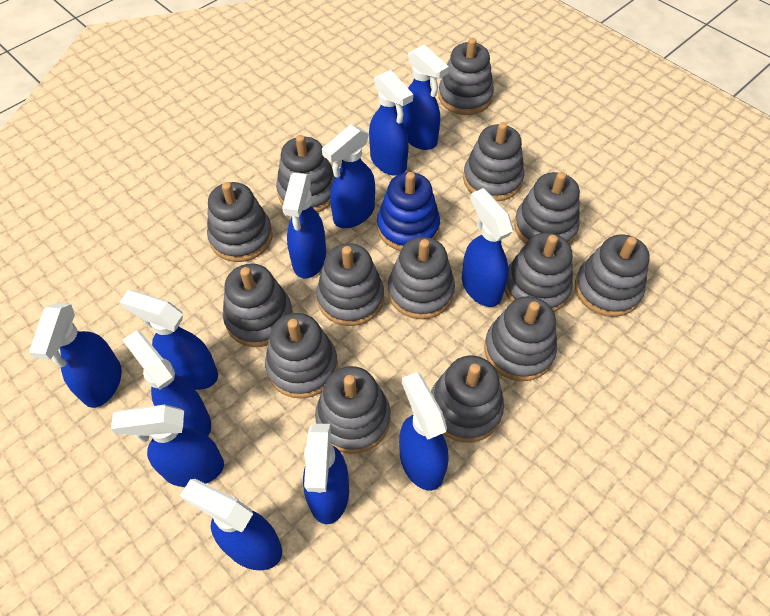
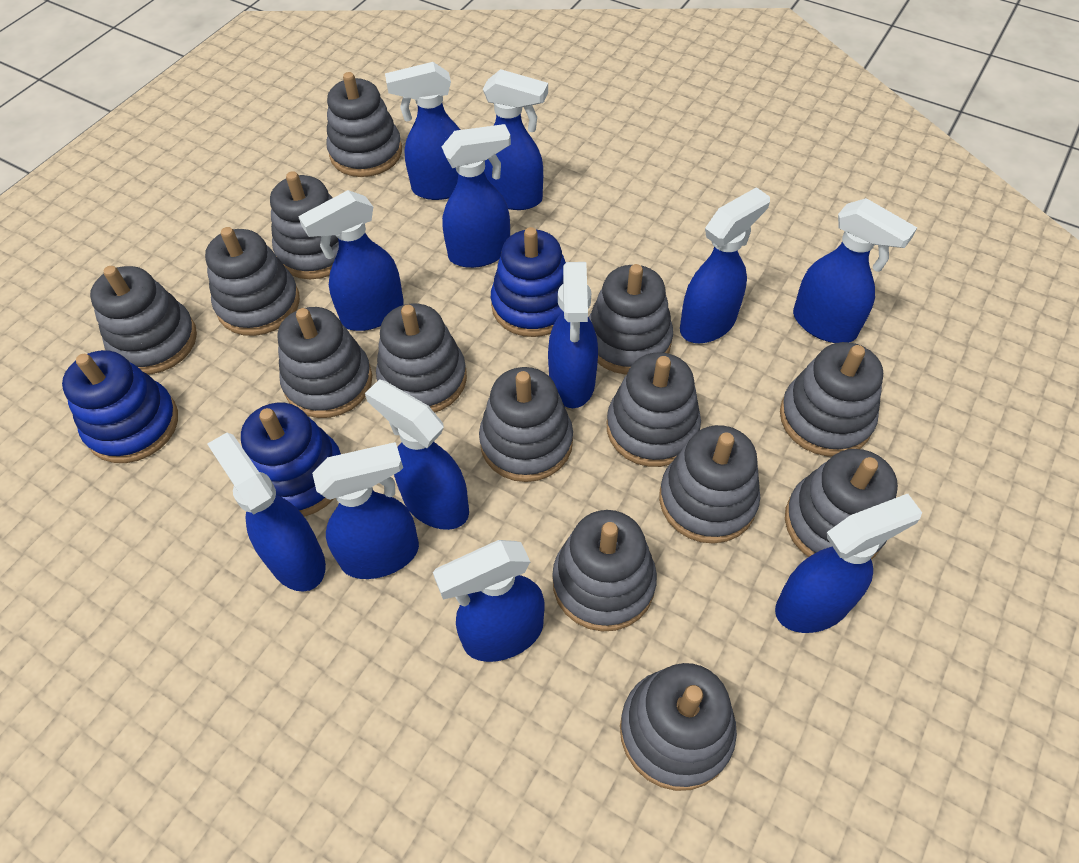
blue stacking toy: 1 -> 3

